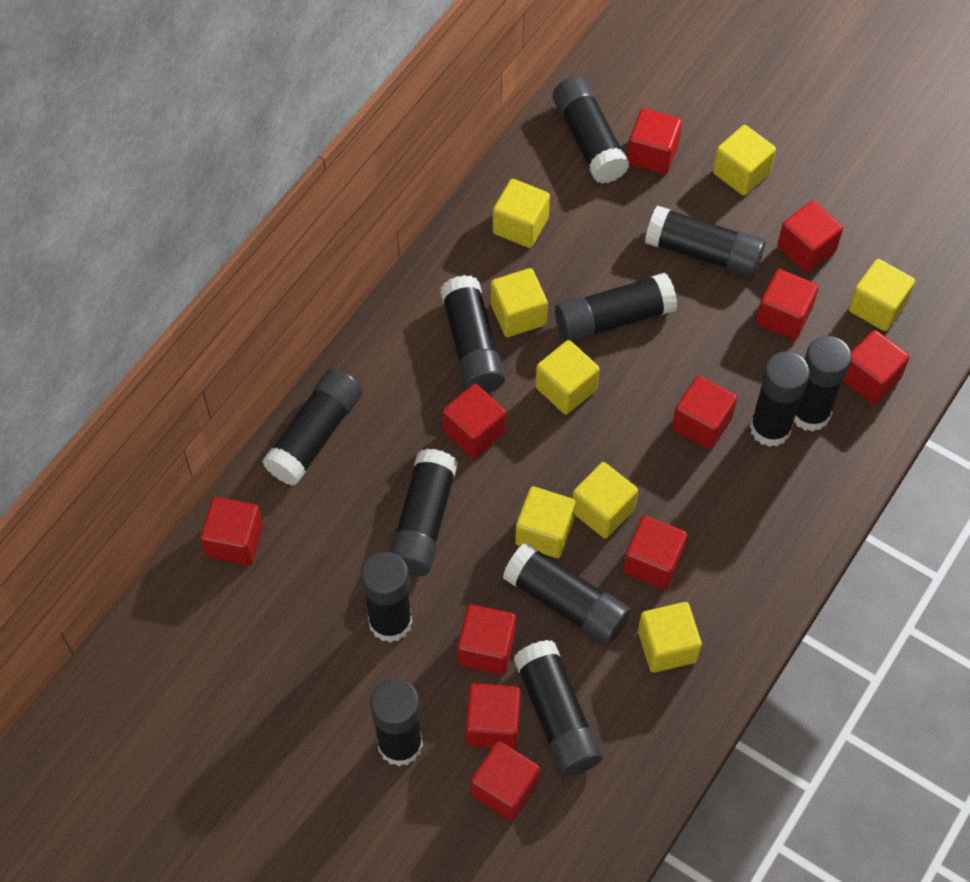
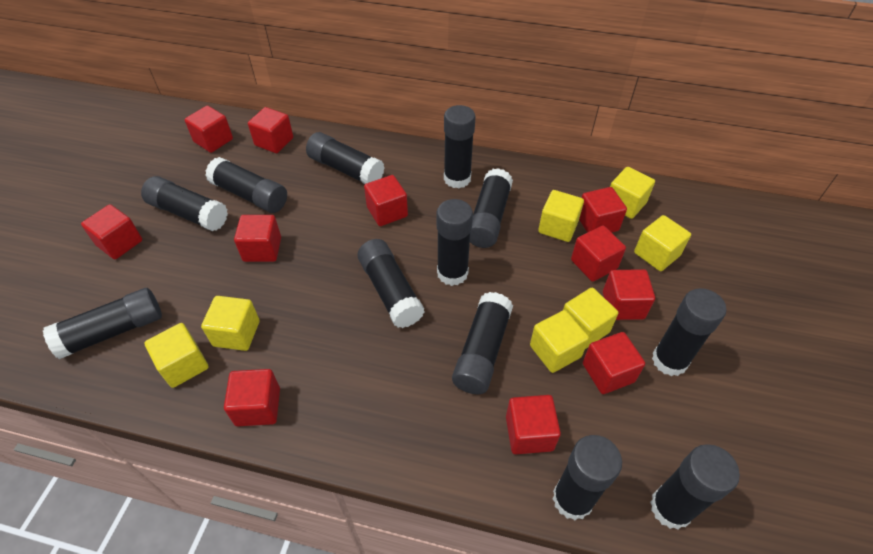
yellow cube: 8 -> 7

